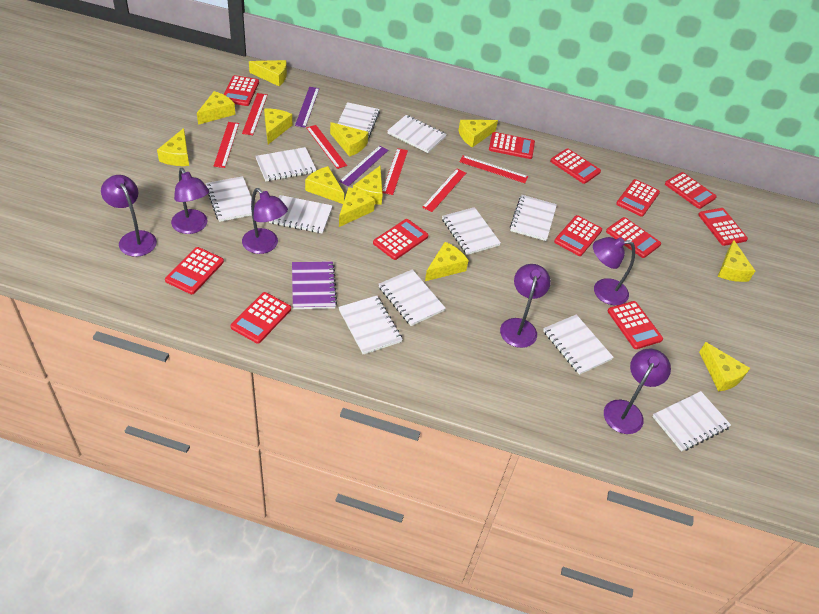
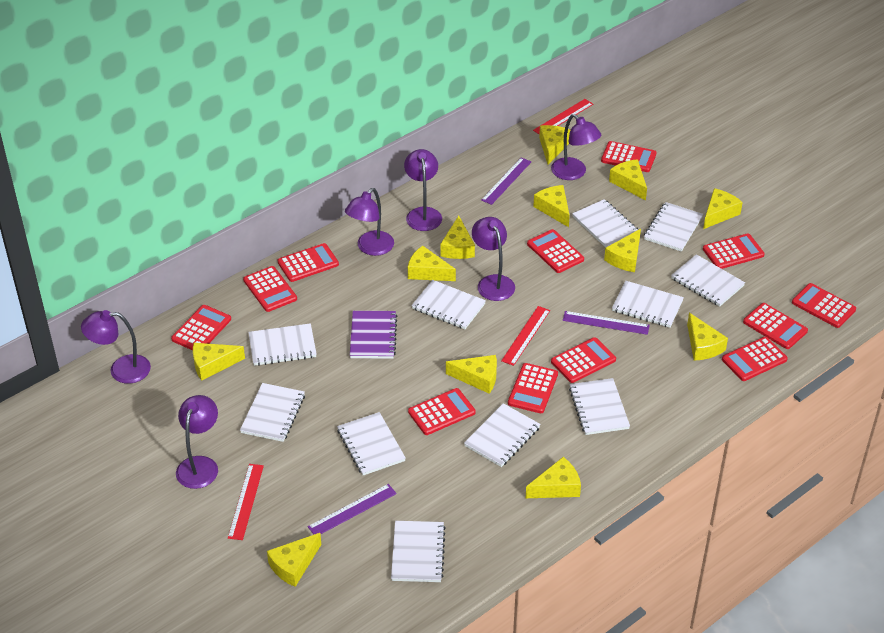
purple ruler: 2 -> 3
red ruler: 6 -> 3

